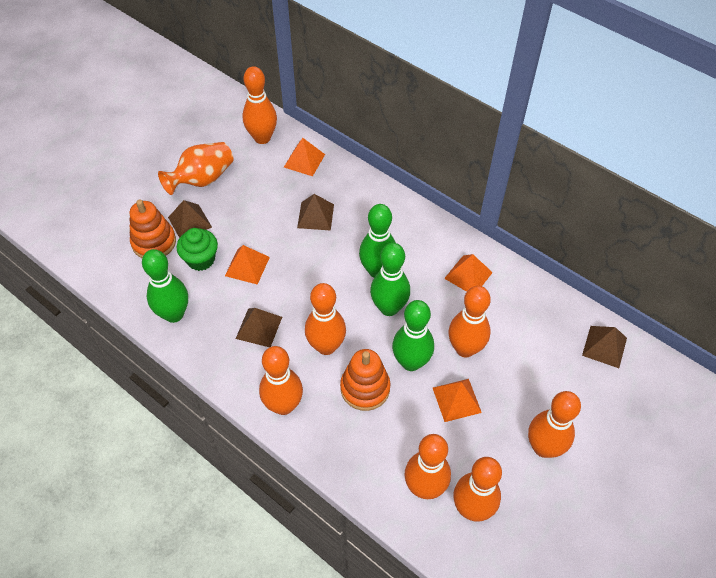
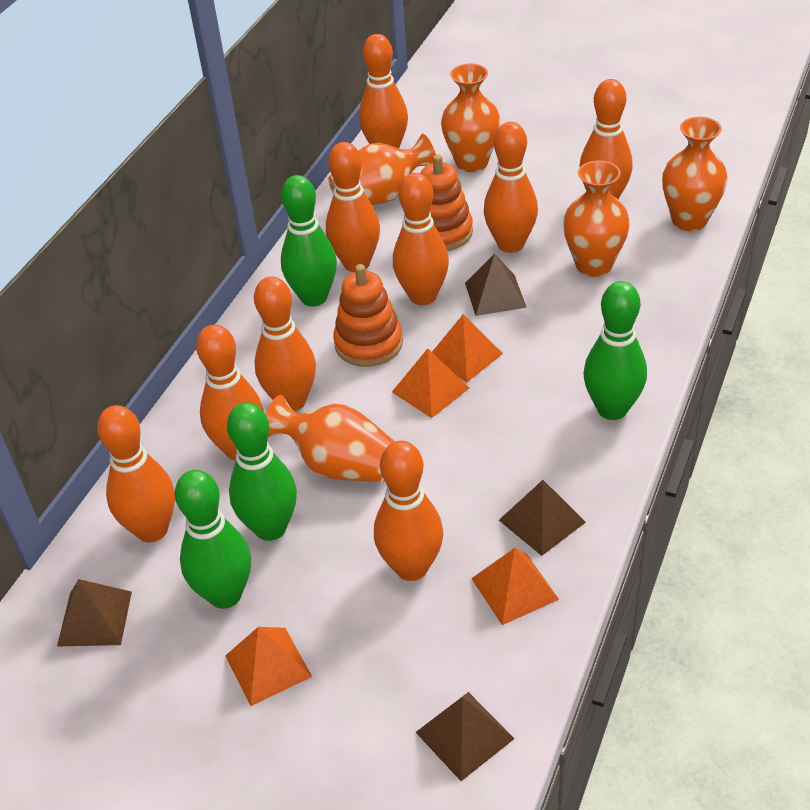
green cupcake: 1 -> 0
orange bowling pin: 7 -> 9
orange vase: 1 -> 5

